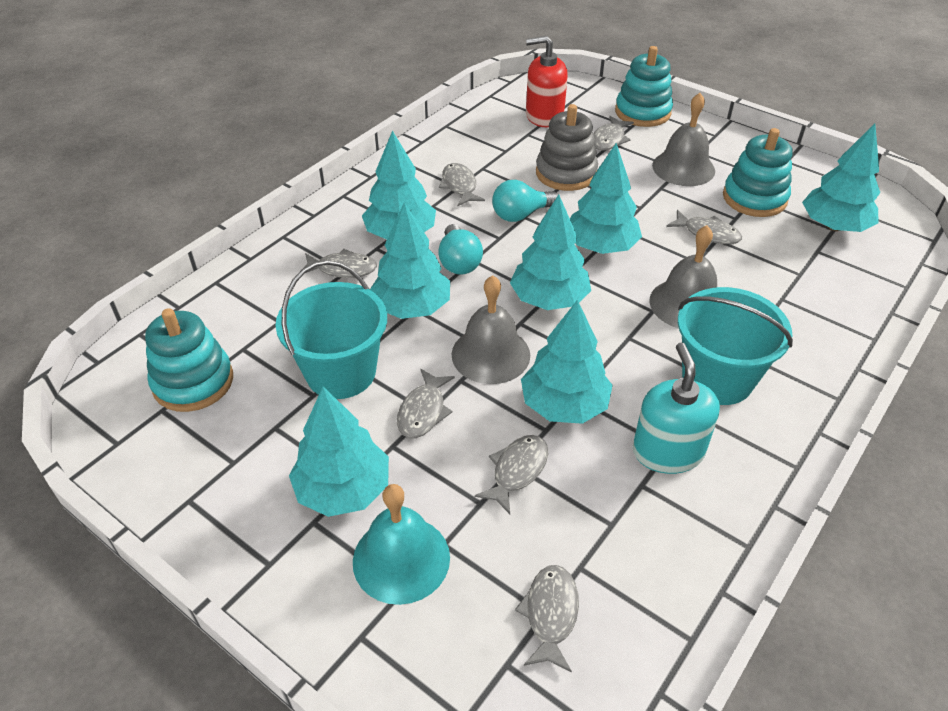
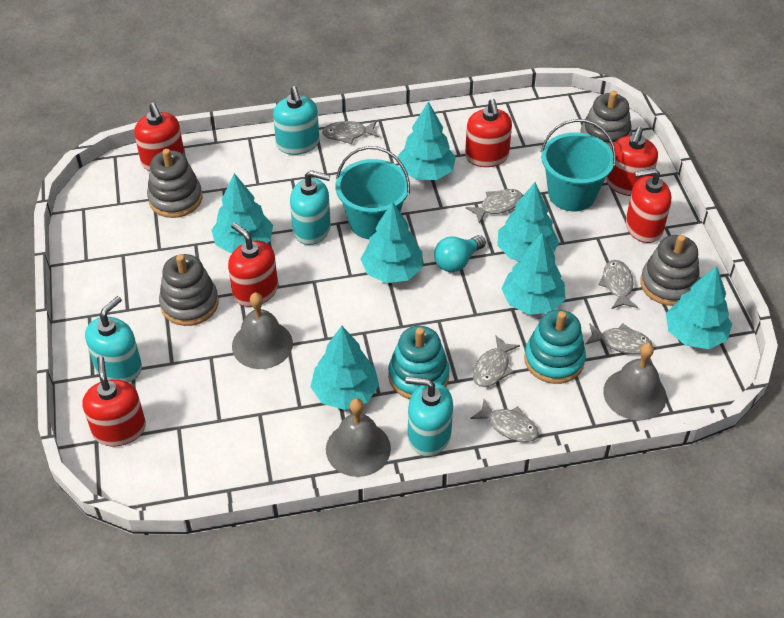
grey fish: 7 -> 6
grey stacking toy: 1 -> 4
red soap dispenser: 1 -> 6
turquoise bell: 1 -> 0
turquoise light bulb: 2 -> 1
turquoise soap dispenser: 1 -> 4
turquoise stacking toy: 3 -> 2

